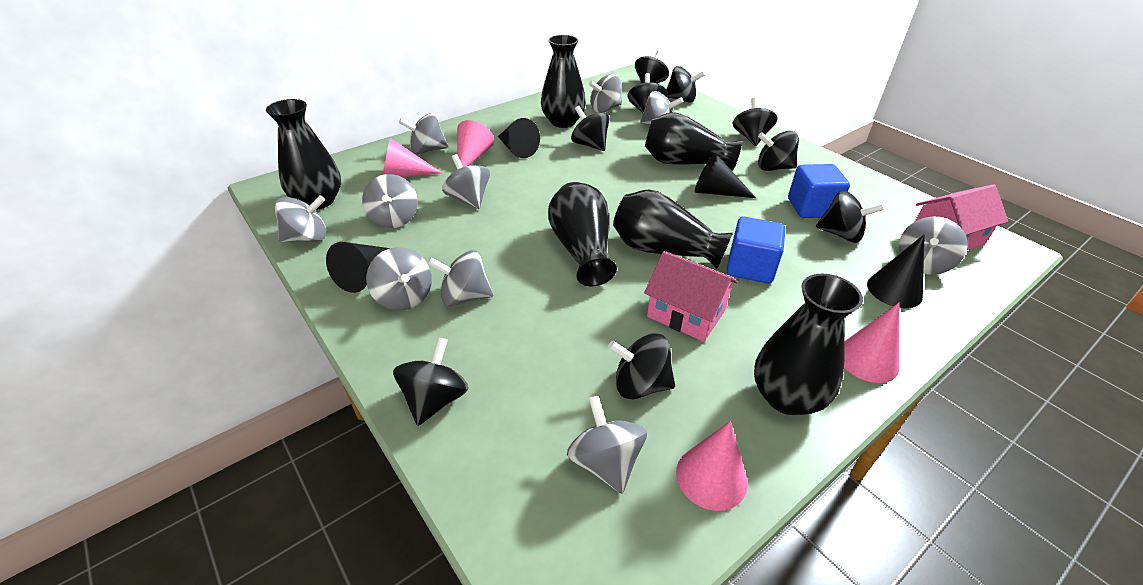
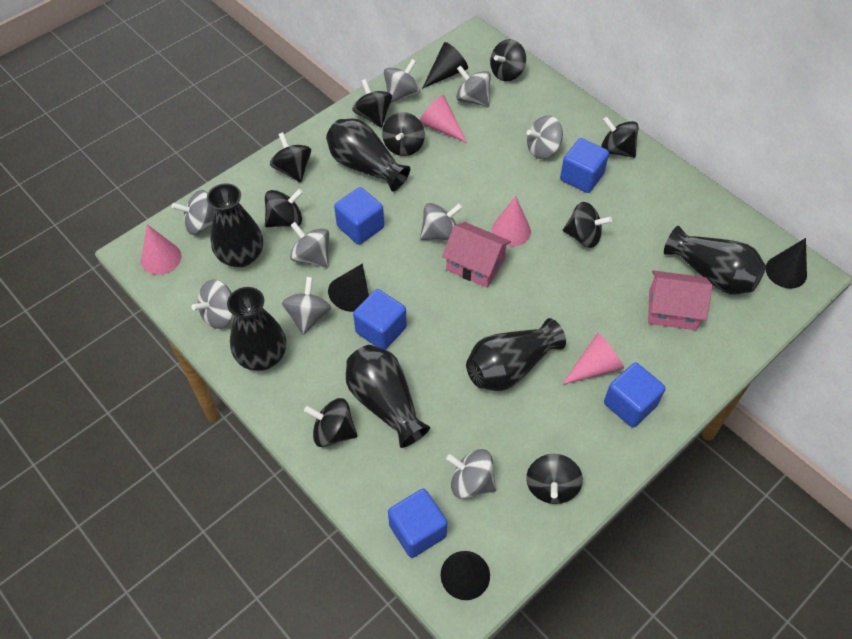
blue cube: 2 -> 5
grey spinning top: 10 -> 9

